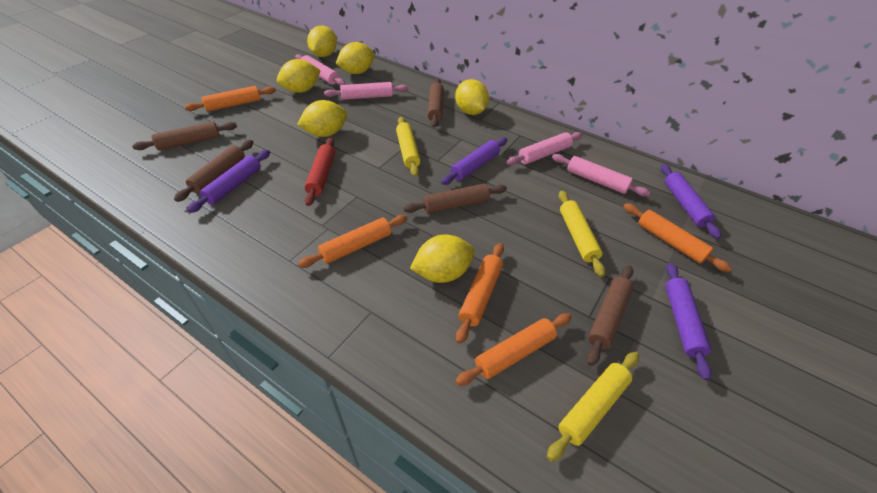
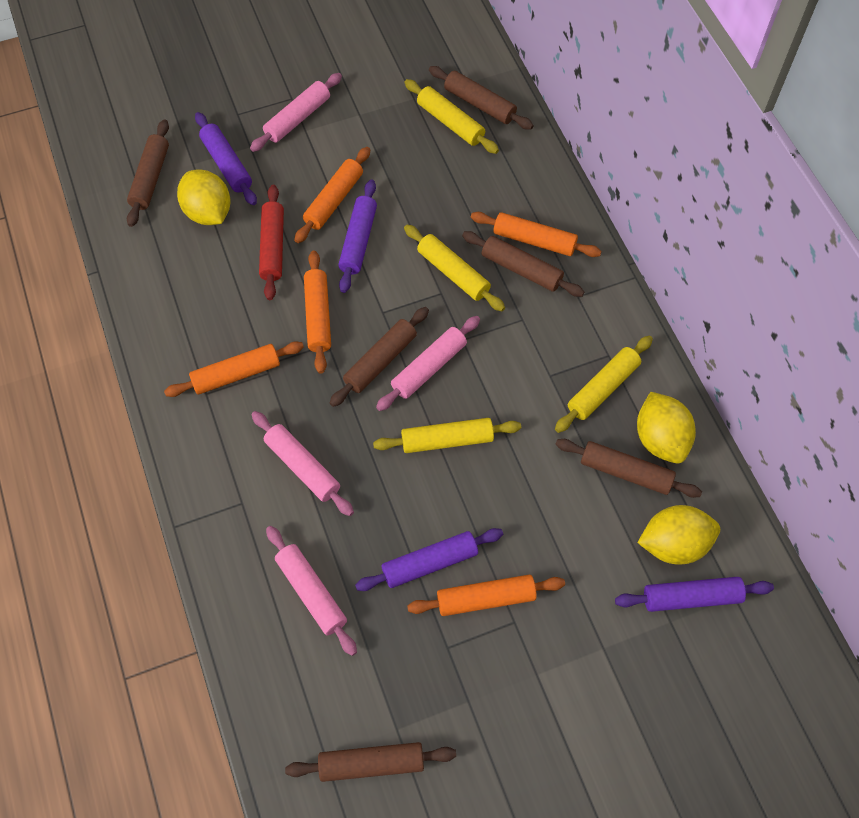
brown rolling pin: 5 -> 6
yellow lemon: 6 -> 3
yellow rolling pin: 3 -> 4

